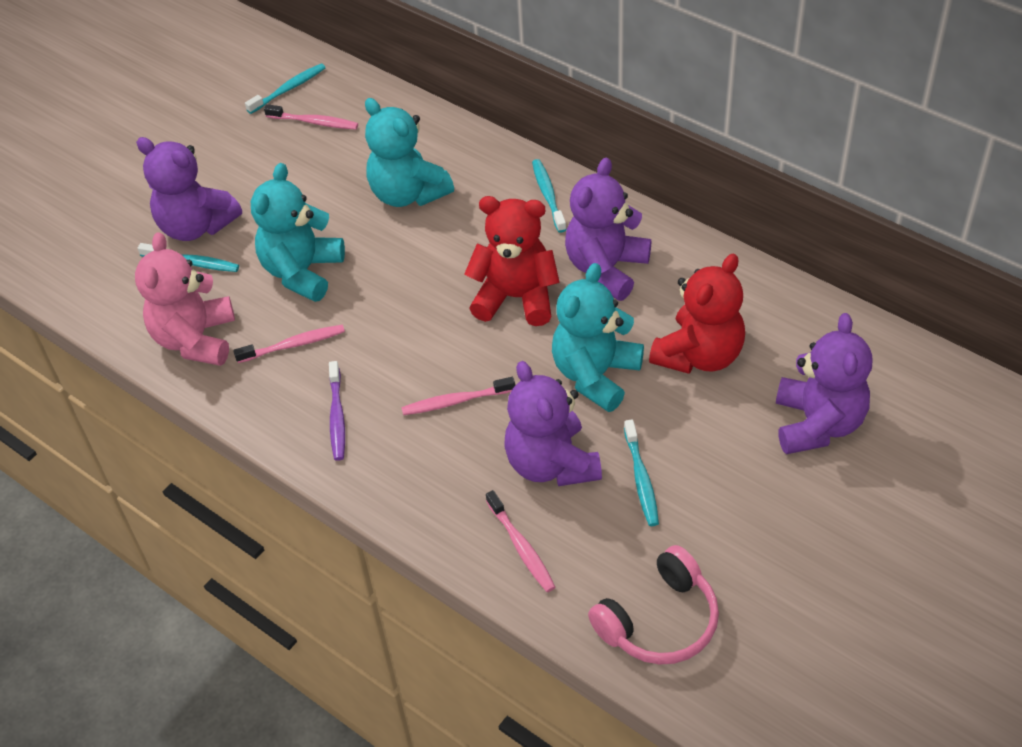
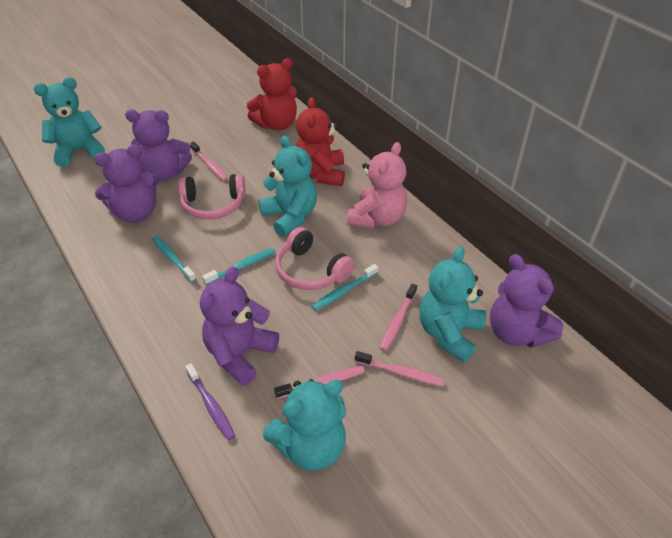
pink headphones: 1 -> 2
turquoise teddy bear: 3 -> 4
turquoise toothbrush: 4 -> 3

